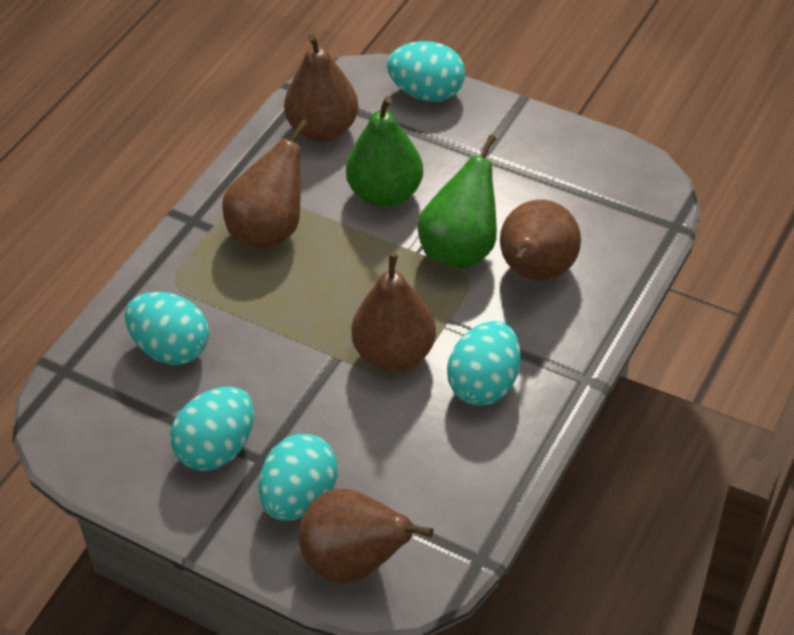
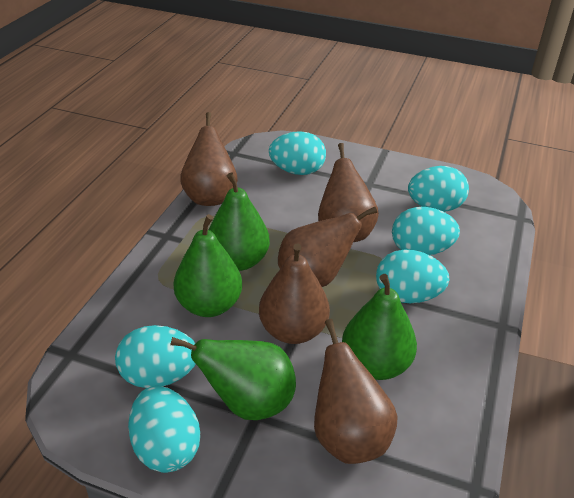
green pear: 2 -> 4
turquoise egg: 5 -> 6

